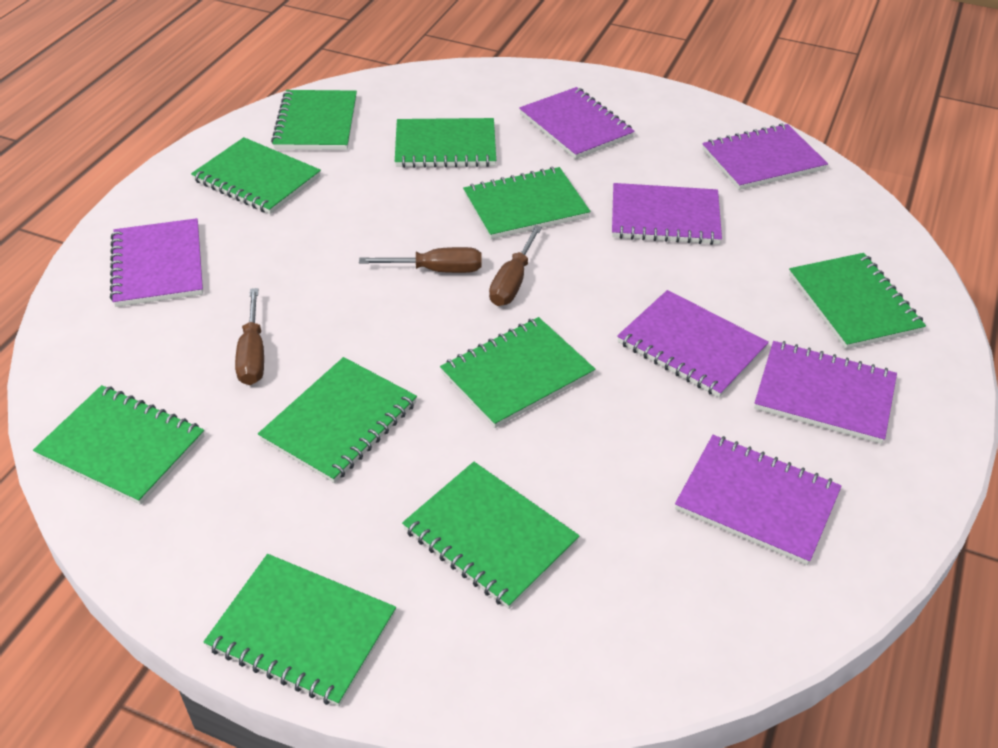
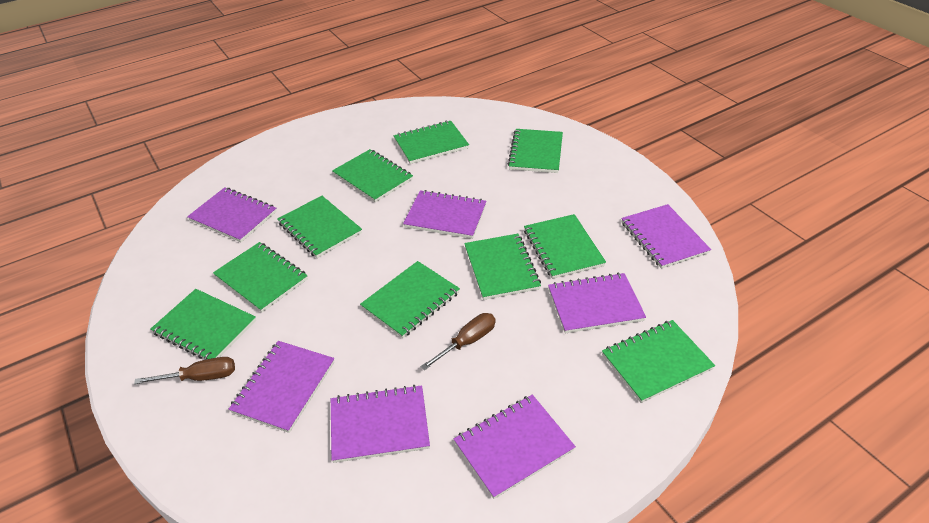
brown screwdriver: 3 -> 2

